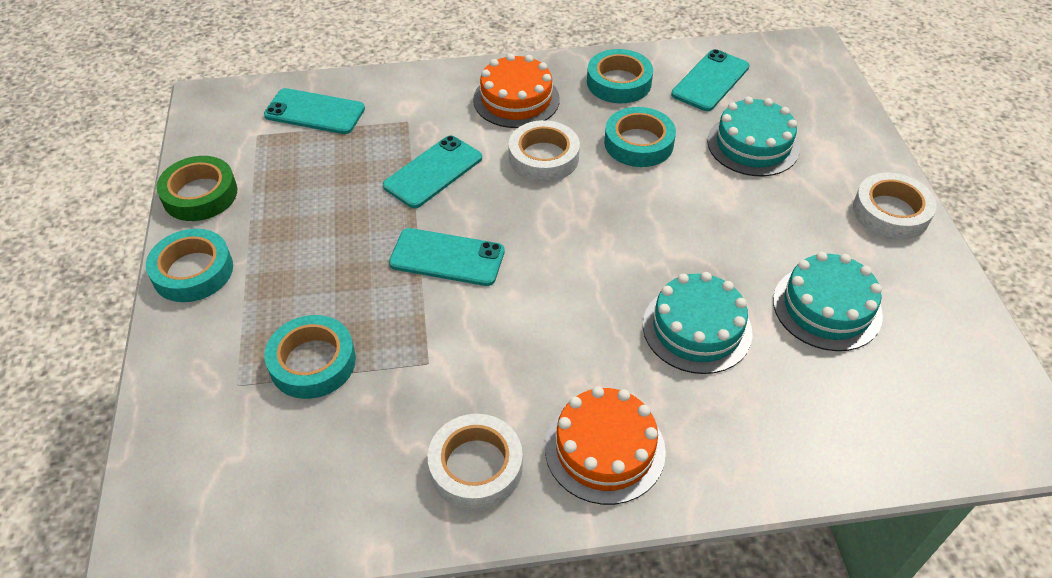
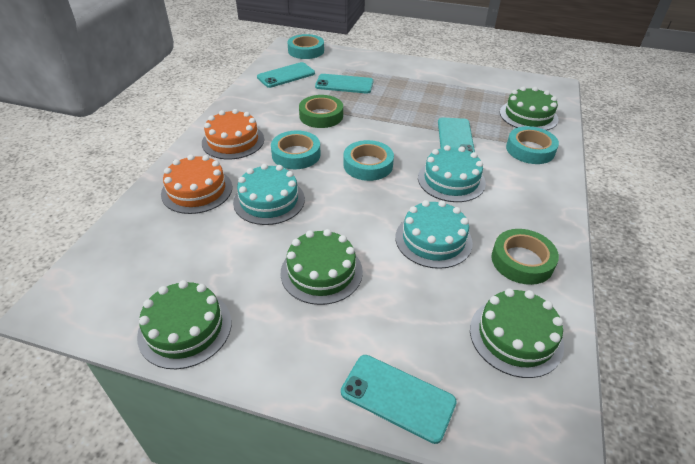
green cake: 0 -> 4
green tape: 1 -> 2
white tape: 3 -> 0

